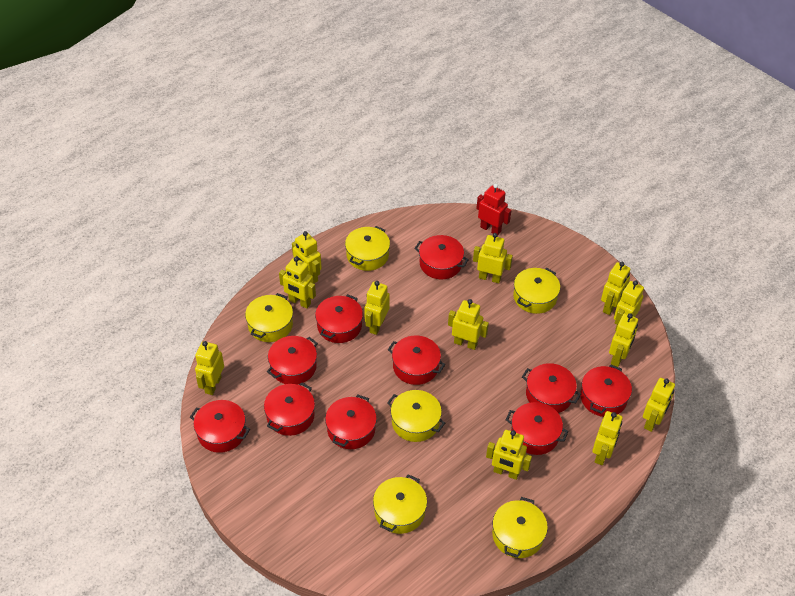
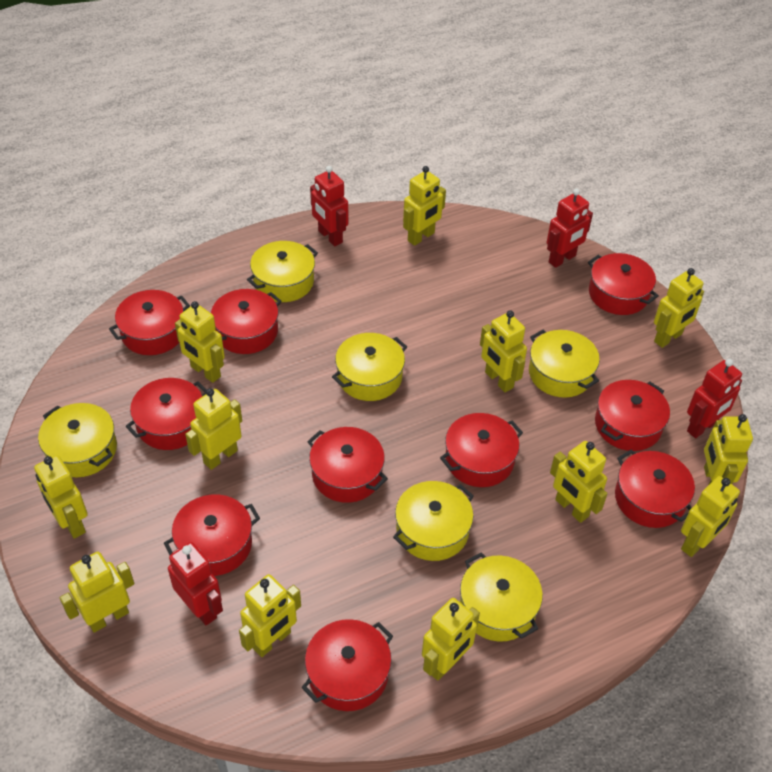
red robot: 1 -> 4

